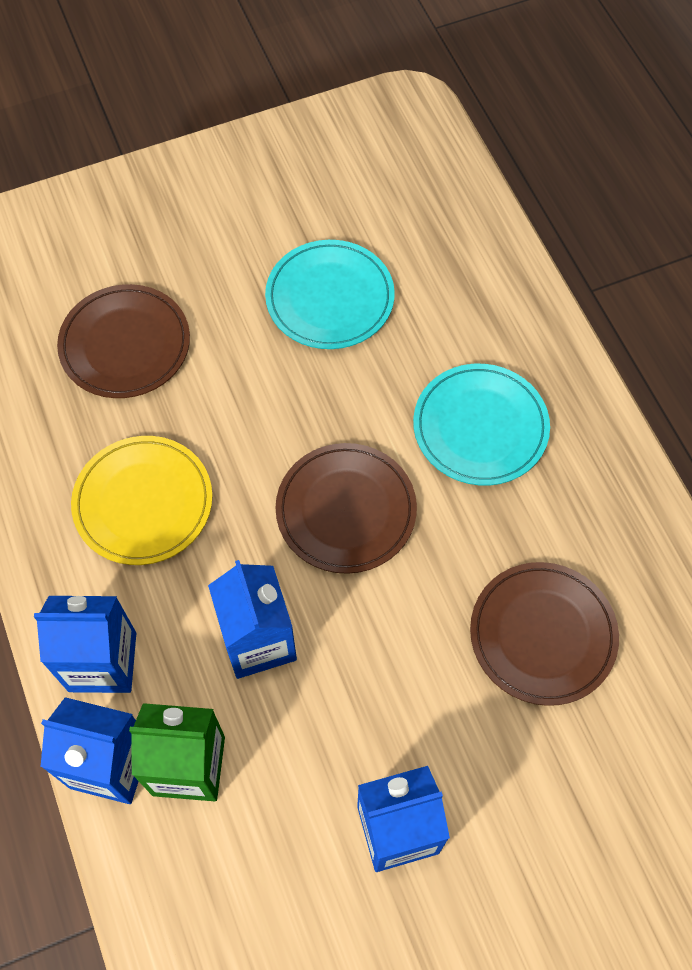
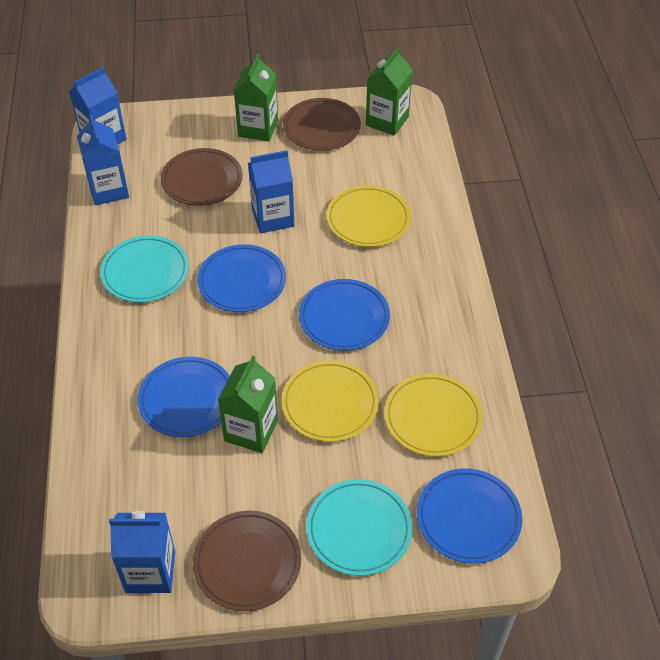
blue plate: 0 -> 4
green carton: 1 -> 3
yellow plate: 1 -> 3

